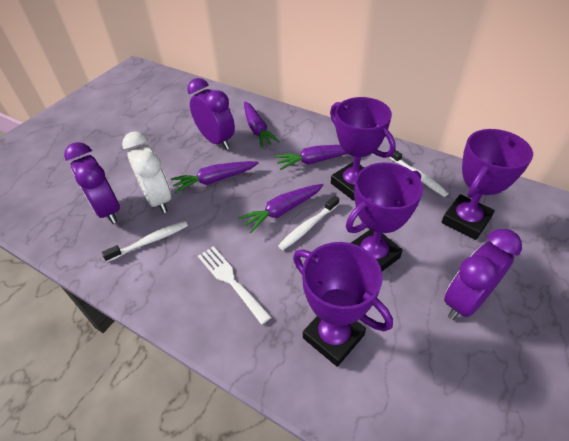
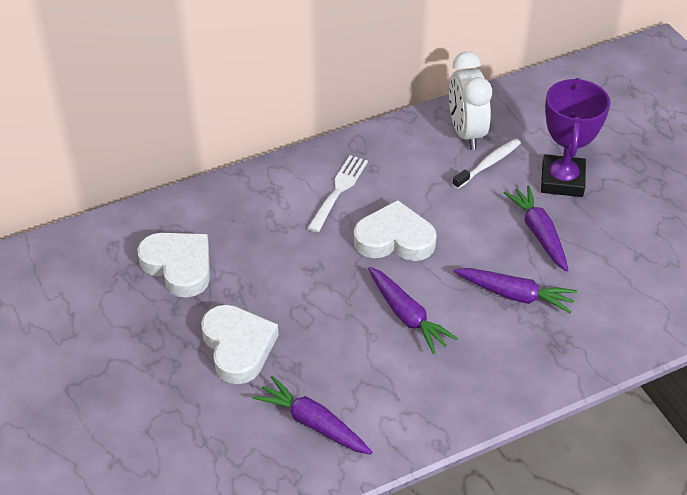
purple clock: 3 -> 0
purple trophy: 4 -> 1
white heart: 0 -> 3
white toothbrush: 3 -> 1

